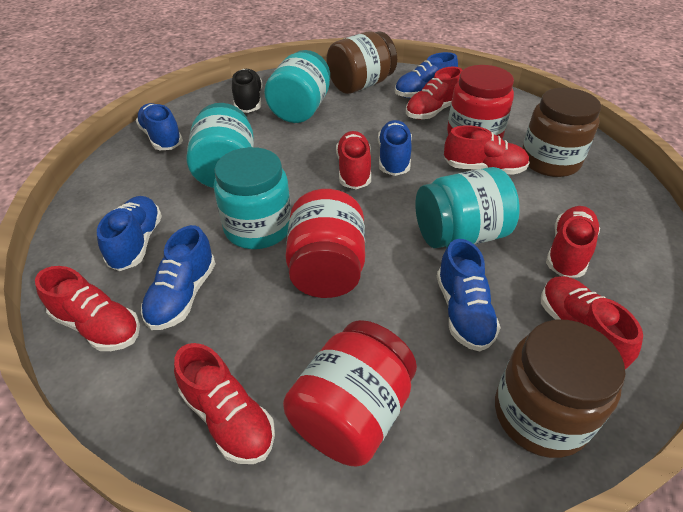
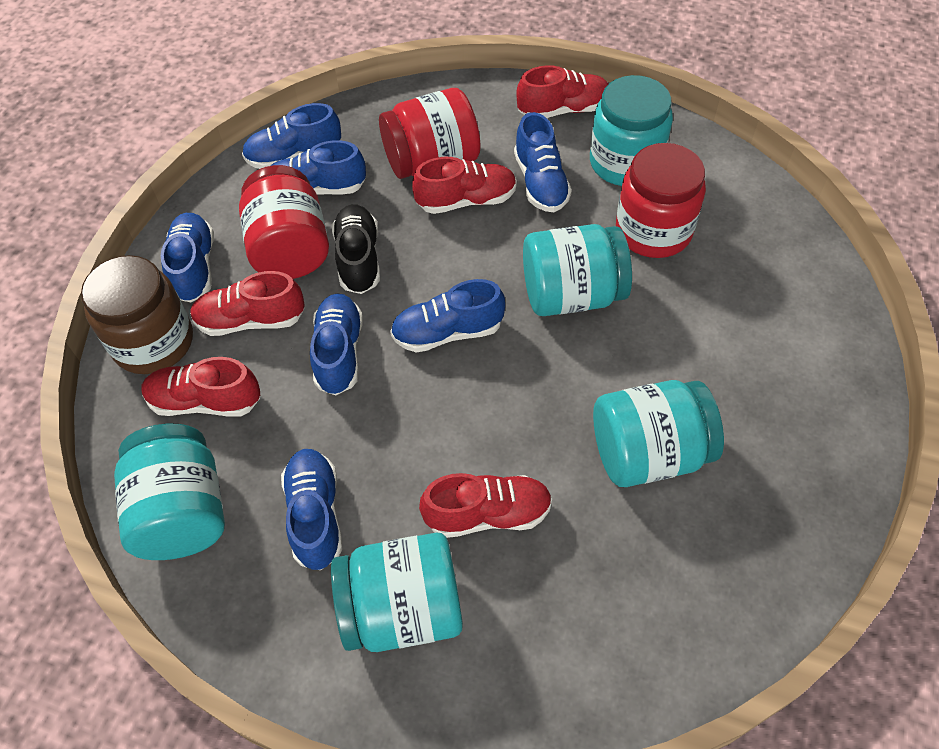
blue shoe: 6 -> 7
brown jar: 3 -> 1
red shoe: 7 -> 5
turquoise jar: 4 -> 5

